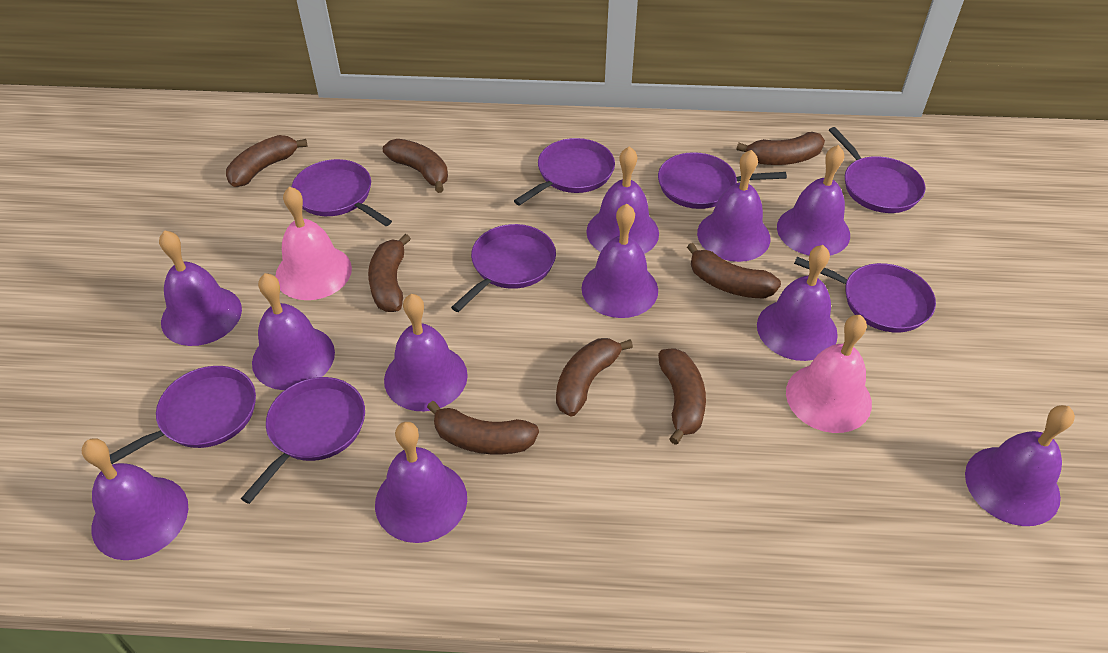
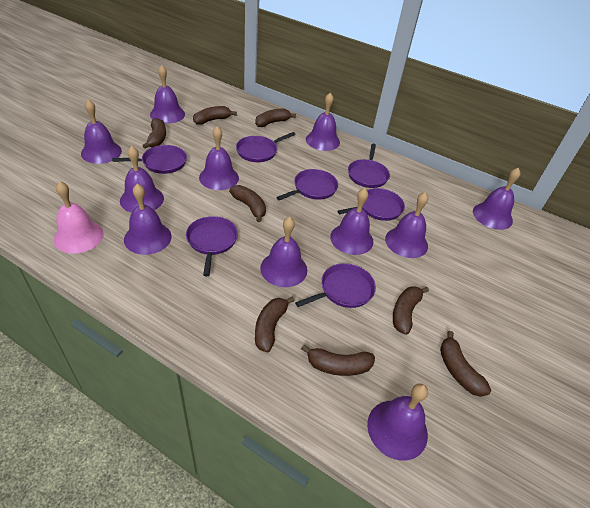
pink bell: 2 -> 1
purple pan: 8 -> 7

